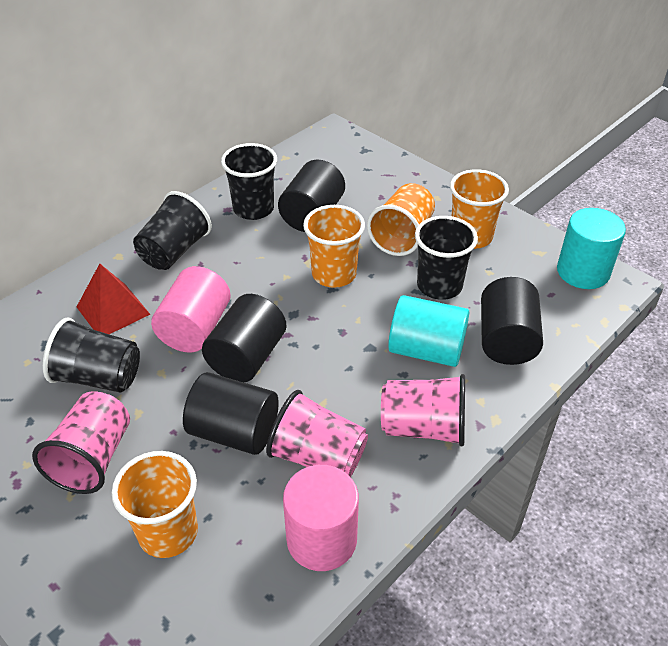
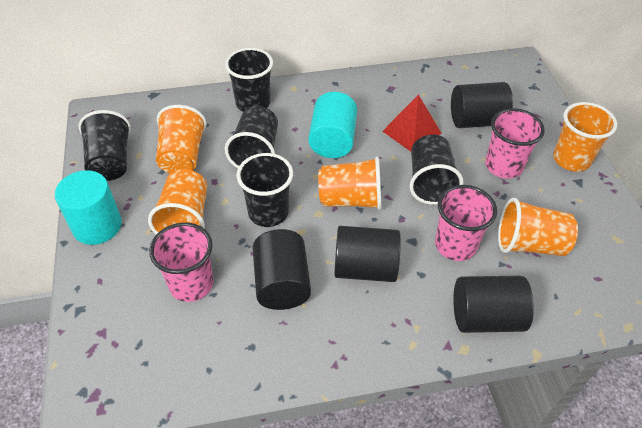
black cup: 4 -> 5
orange cup: 4 -> 5
pink cylinder: 2 -> 0

